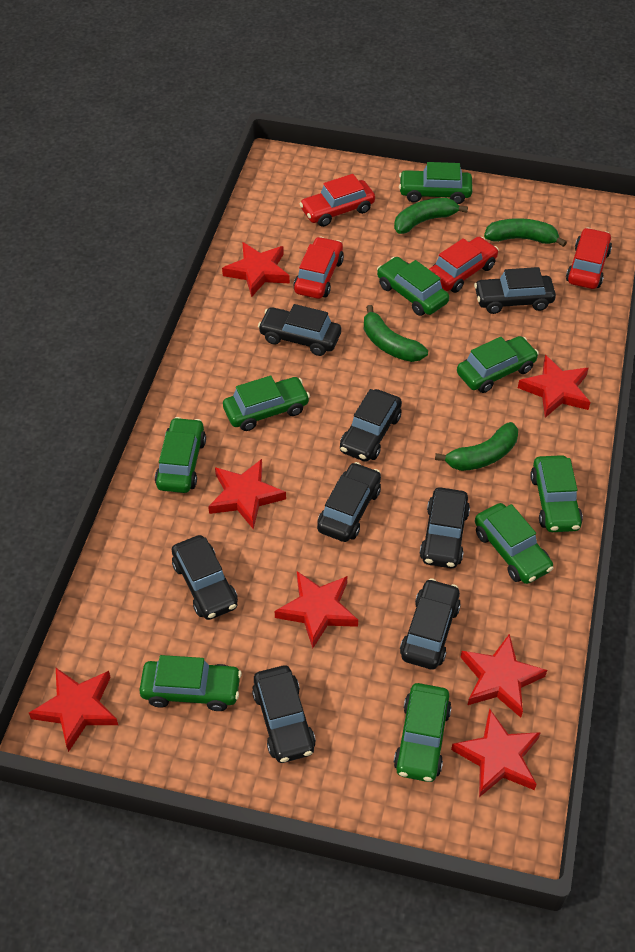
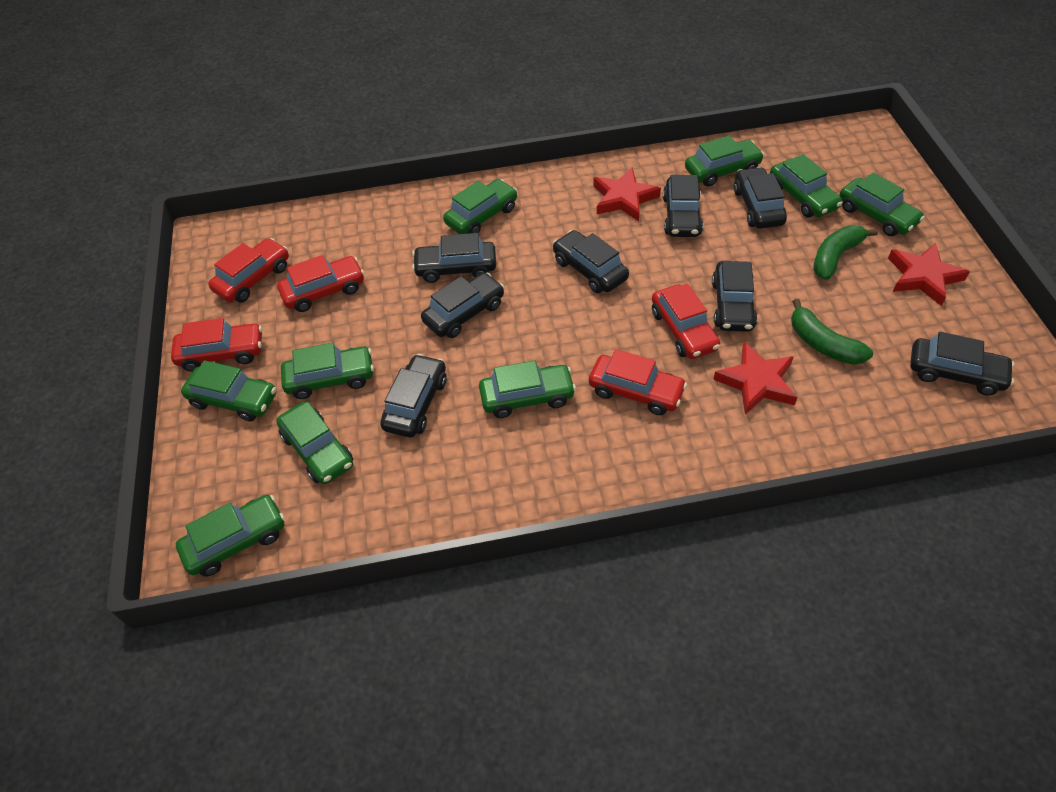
green banana: 4 -> 2
red car: 4 -> 5
red star: 7 -> 3

